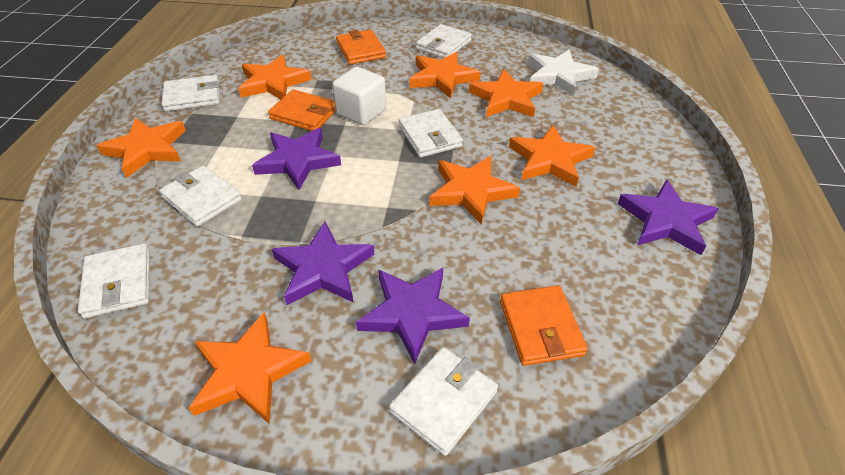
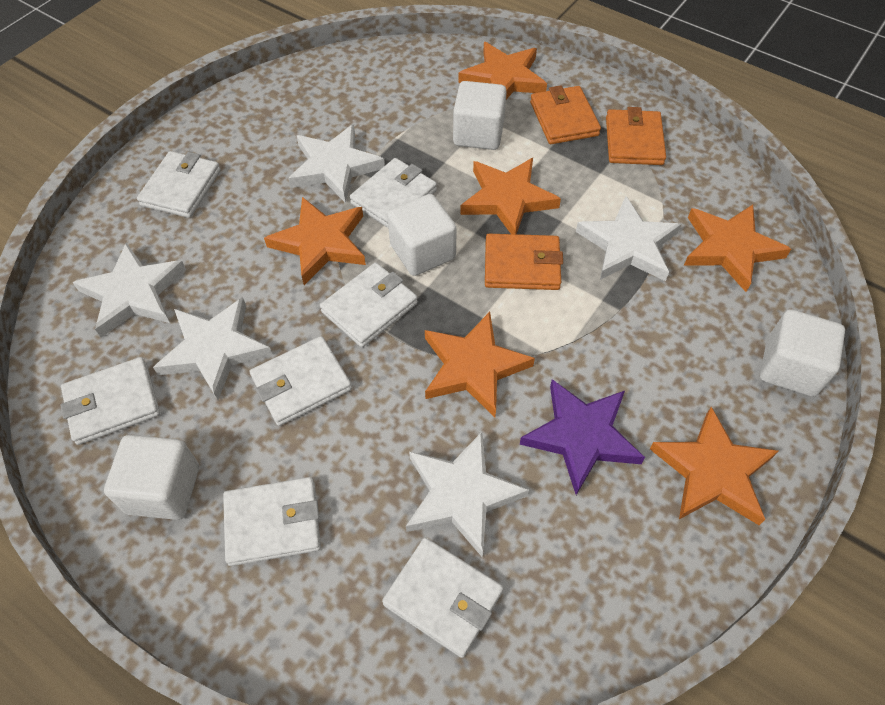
orange star: 7 -> 6
purple star: 4 -> 1
white cube: 1 -> 4
white star: 1 -> 5
white wallet: 6 -> 7

